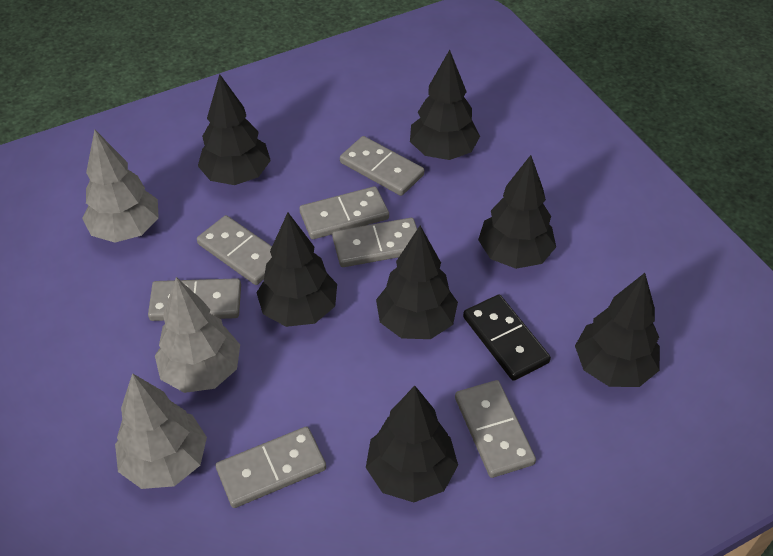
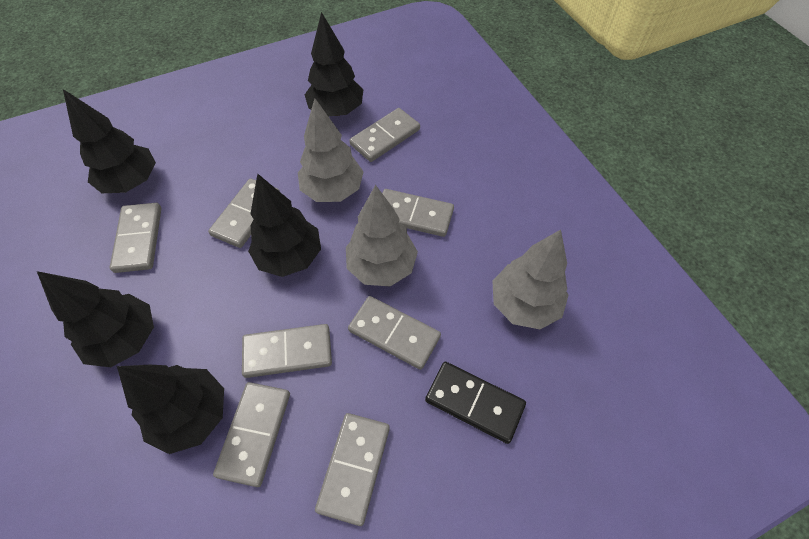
black tree: 7 -> 5
grey domino: 7 -> 8

